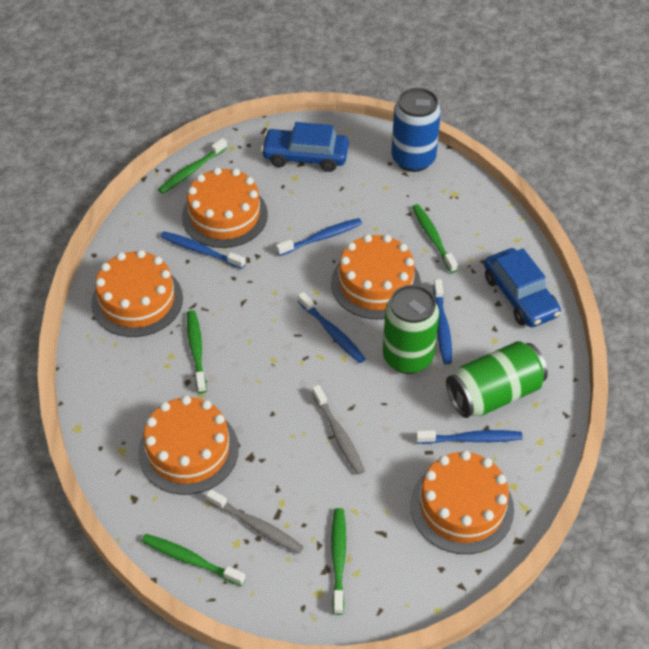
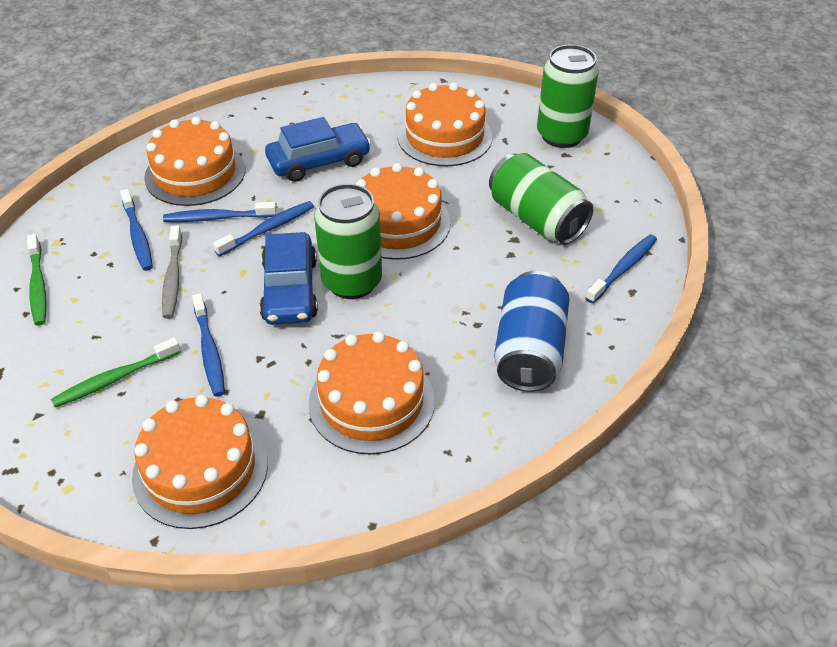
green can: 2 -> 3
green toothbrush: 5 -> 2
grey toothbrush: 2 -> 1

